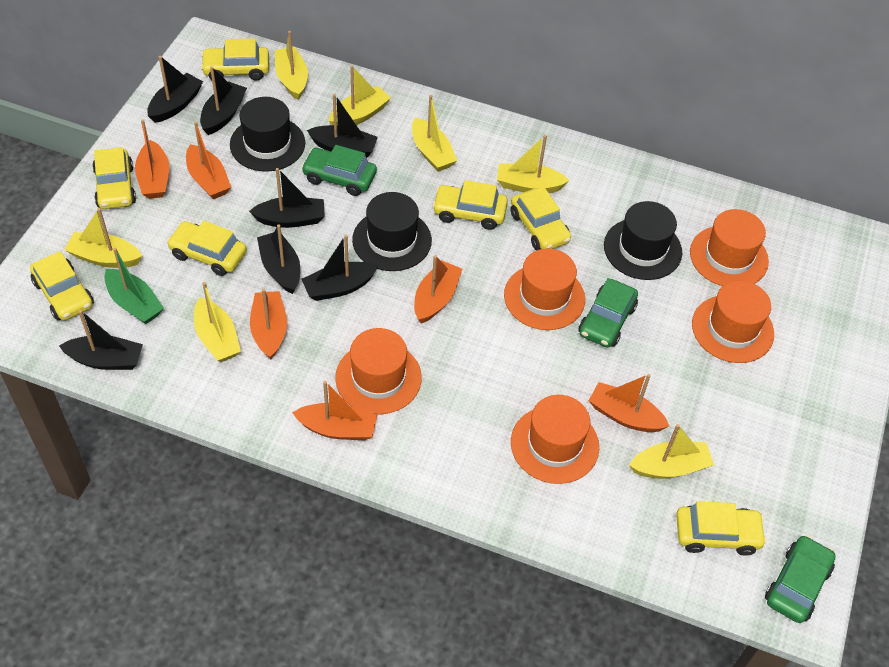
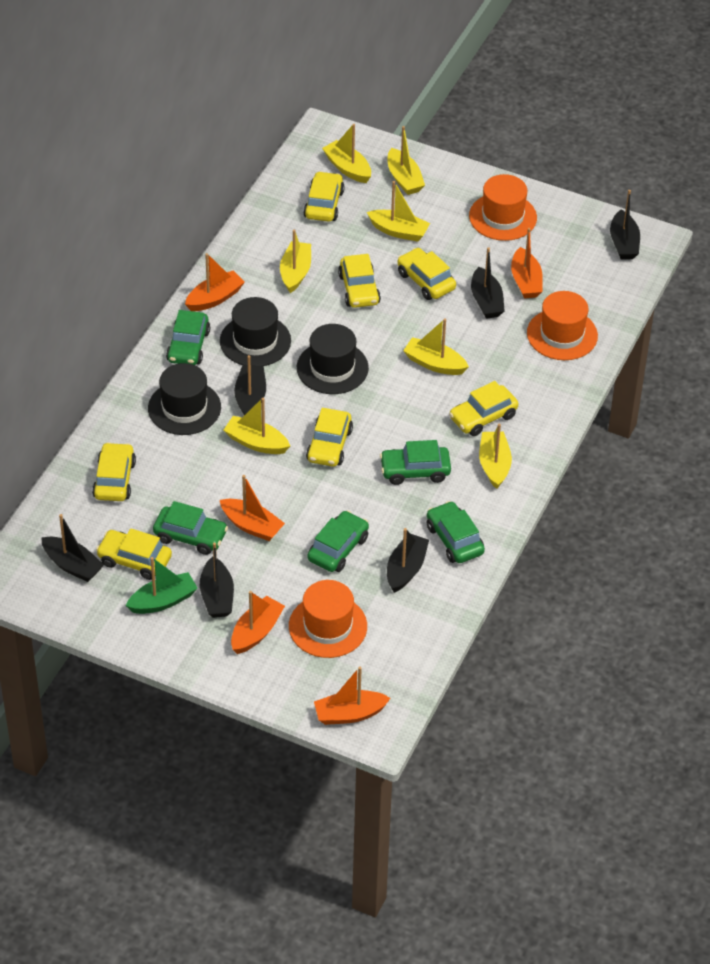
black boat: 7 -> 6
green car: 3 -> 5
orange boat: 6 -> 5
orange hat: 5 -> 3

